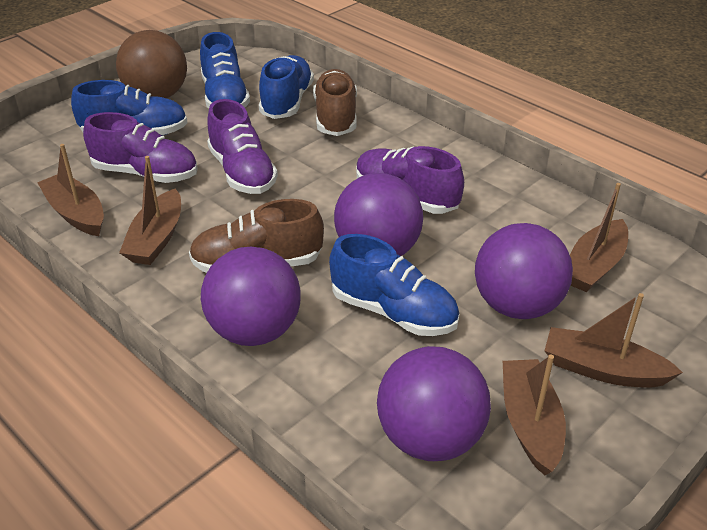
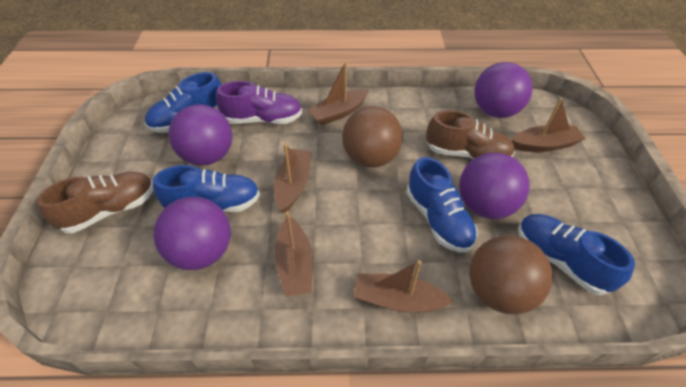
brown ball: 1 -> 2
purple shoe: 3 -> 1

